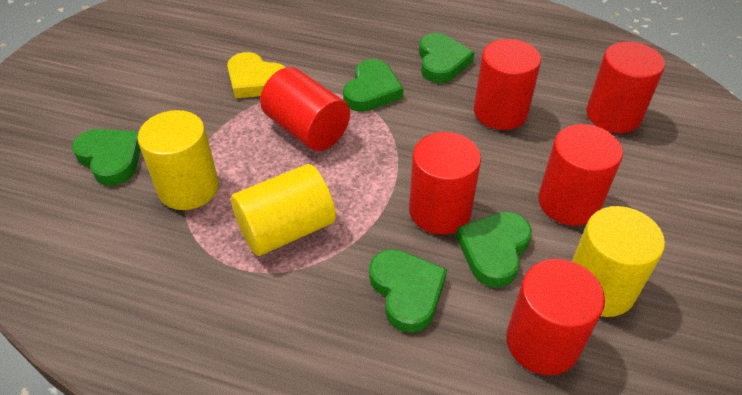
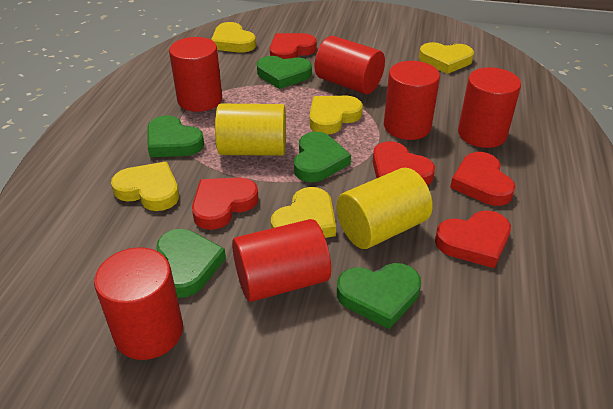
red heart: 0 -> 5
yellow cylinder: 3 -> 2
yellow heart: 1 -> 5

